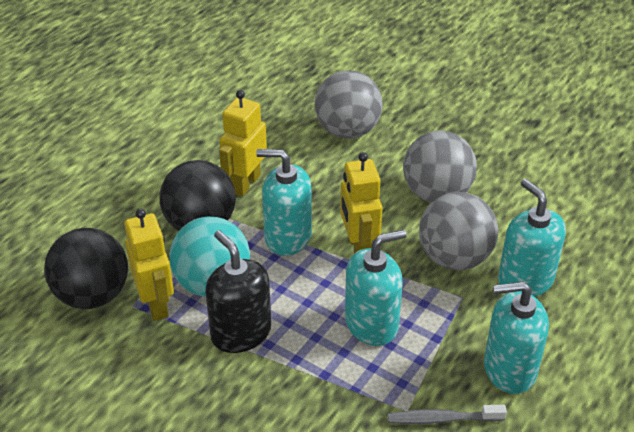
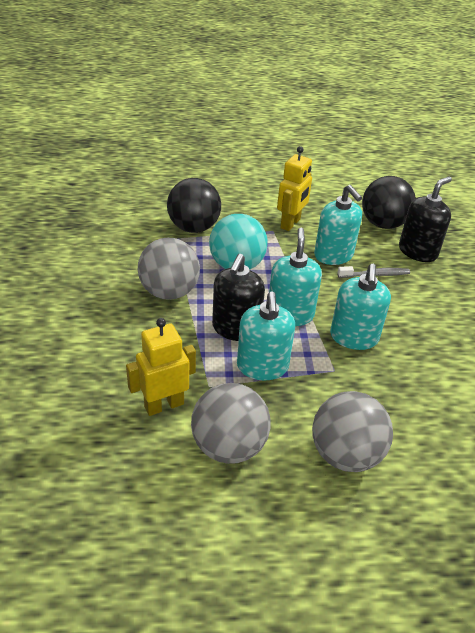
black soap dispenser: 1 -> 2
yellow robot: 3 -> 2

